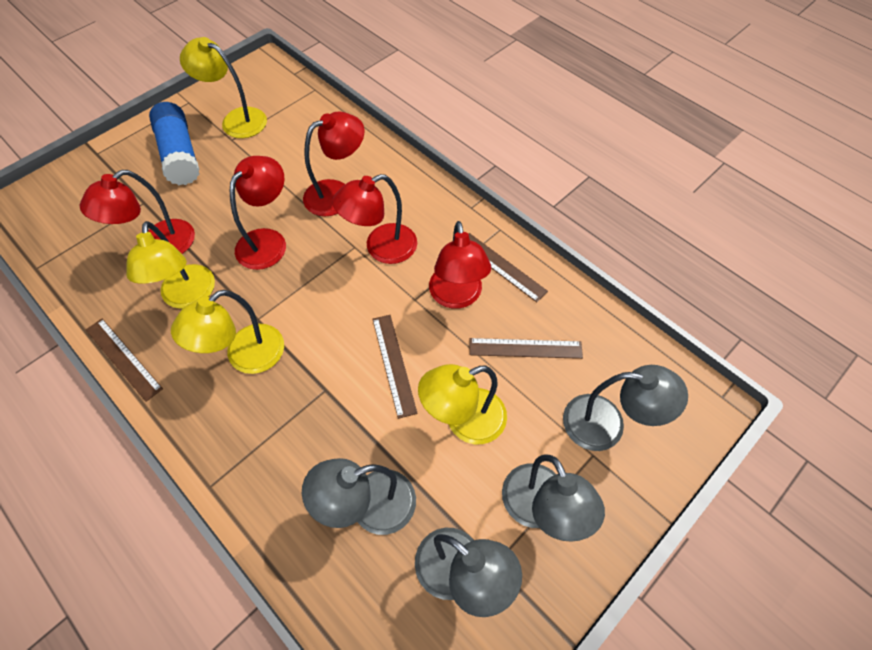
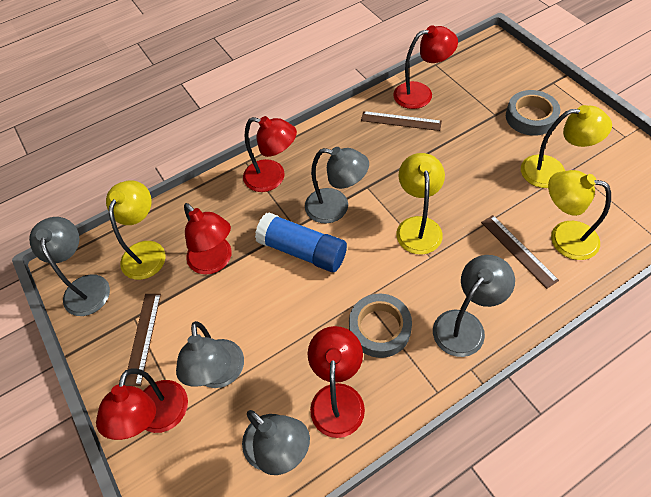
brown ruler: 4 -> 3
grey lamp: 4 -> 5
grey tape: 0 -> 2

